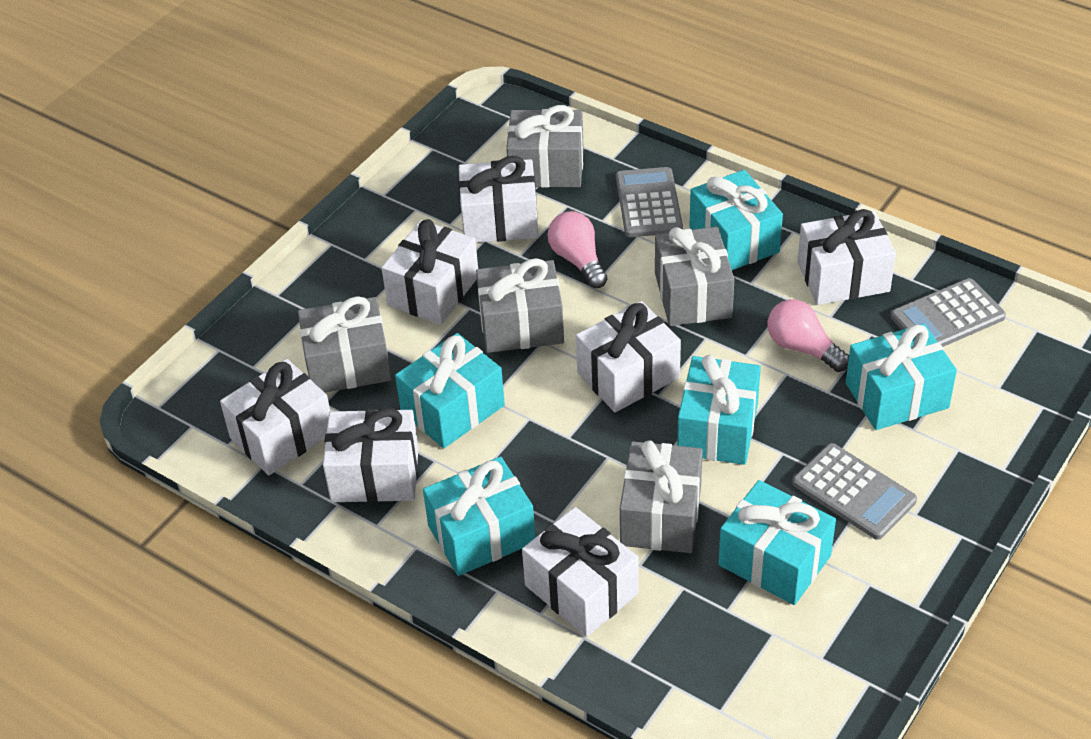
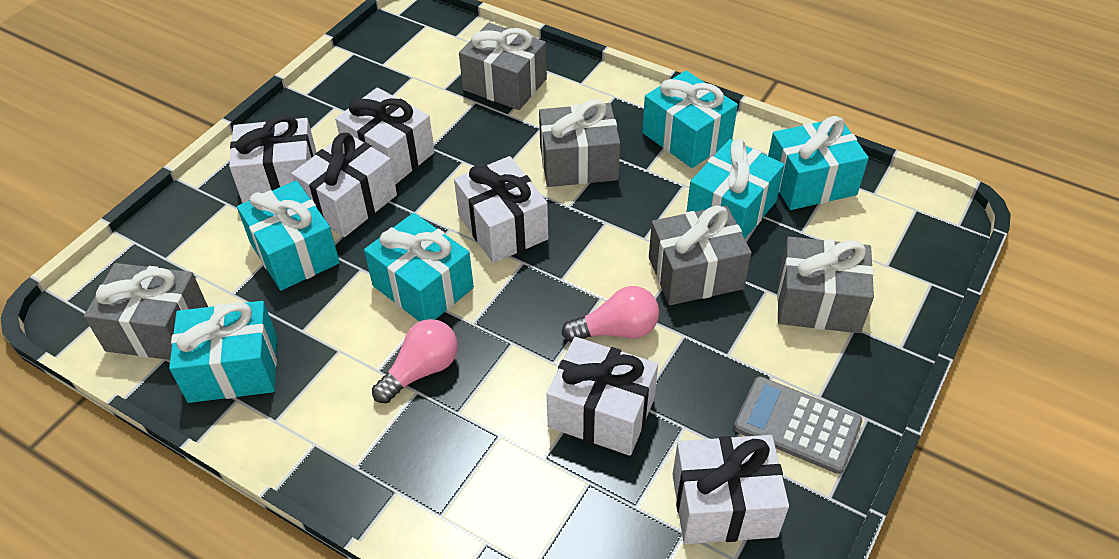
grey calculator: 3 -> 1
white gift: 7 -> 6

